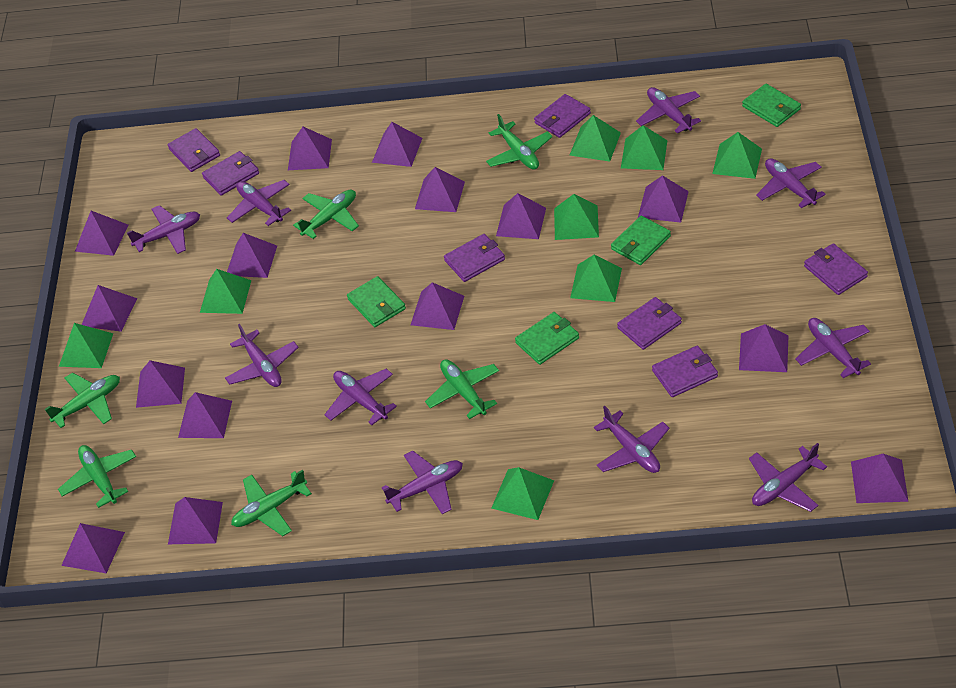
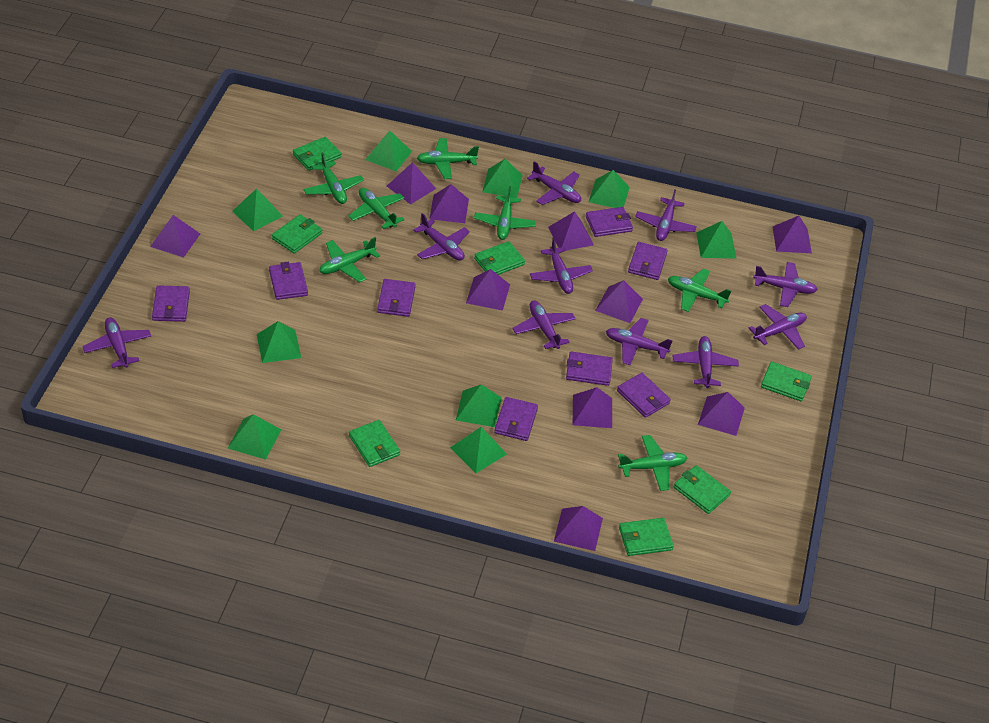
green plane: 6 -> 7
green pyramid: 8 -> 9
green wallet: 4 -> 7
purple pyramid: 15 -> 10
purple wallet: 7 -> 8

